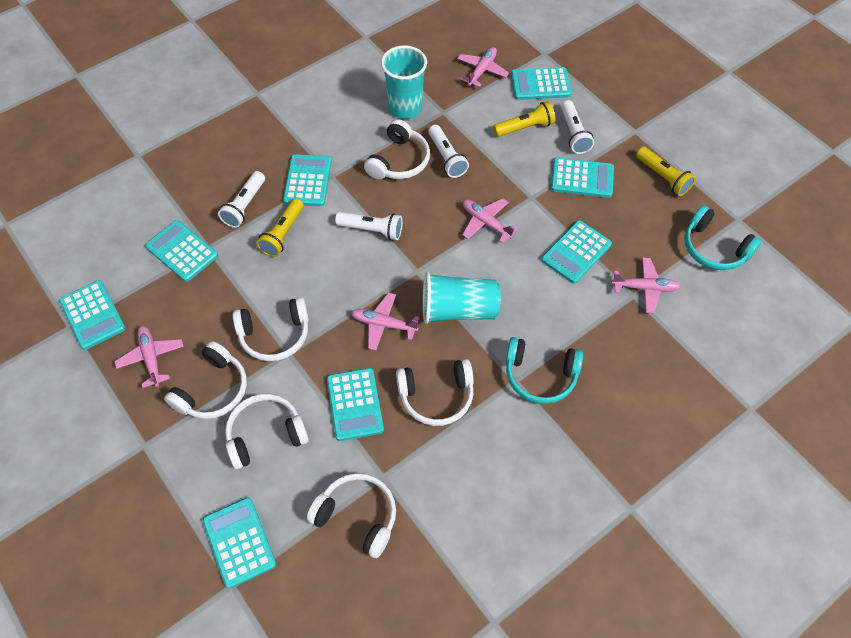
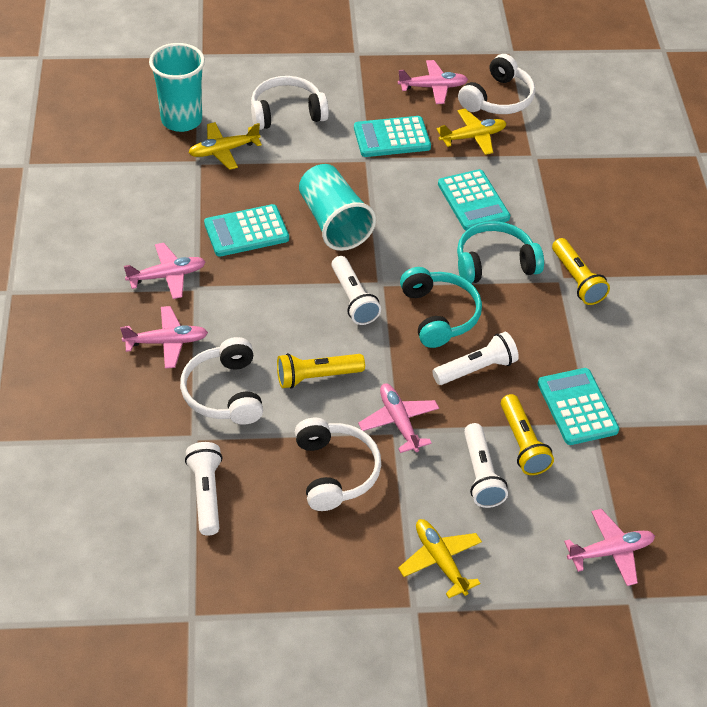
turquoise calculator: 8 -> 4
white headphones: 6 -> 4
yellow plane: 0 -> 3

